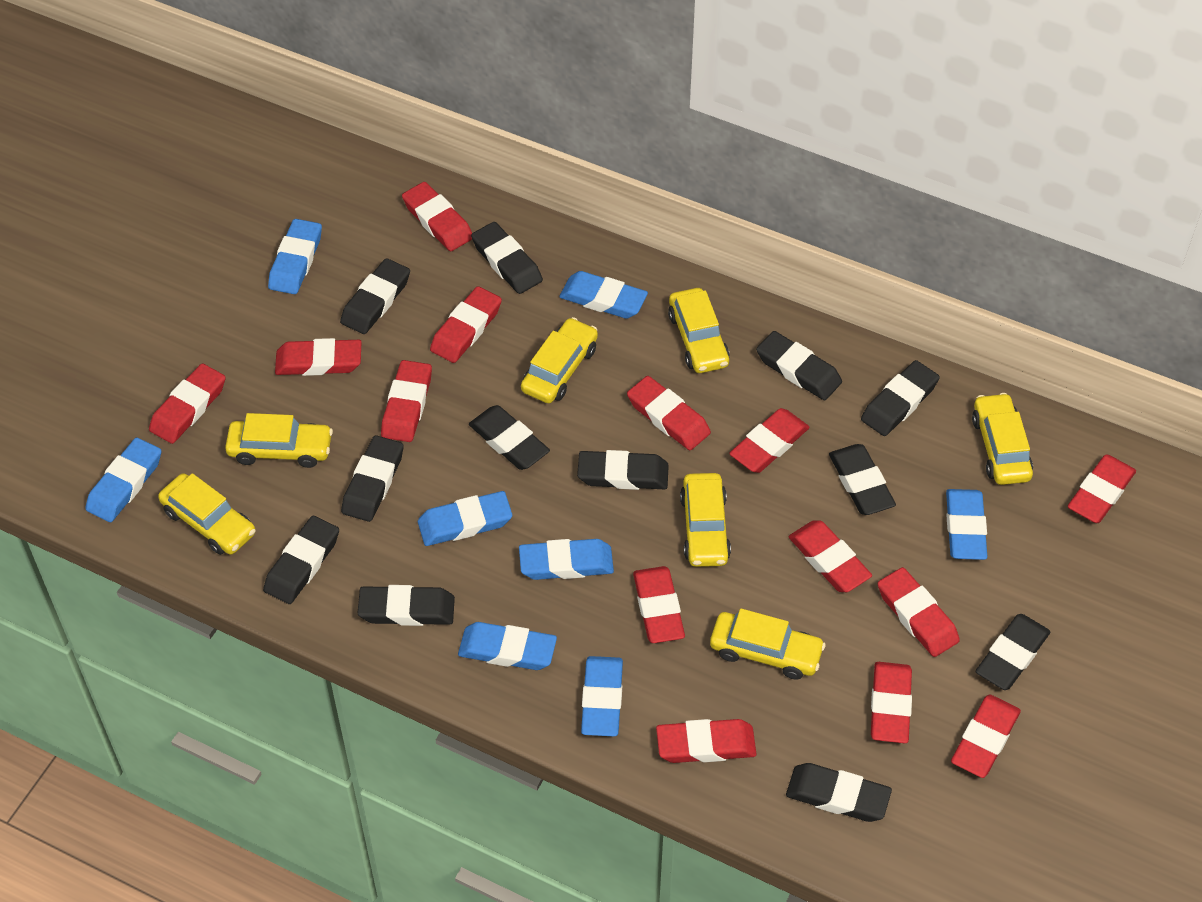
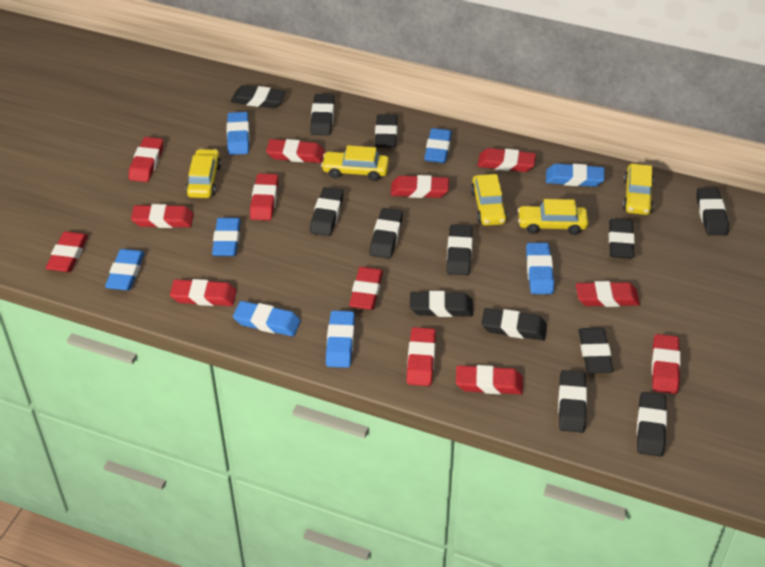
black eraser: 12 -> 13
red eraser: 14 -> 13
yellow car: 7 -> 5

